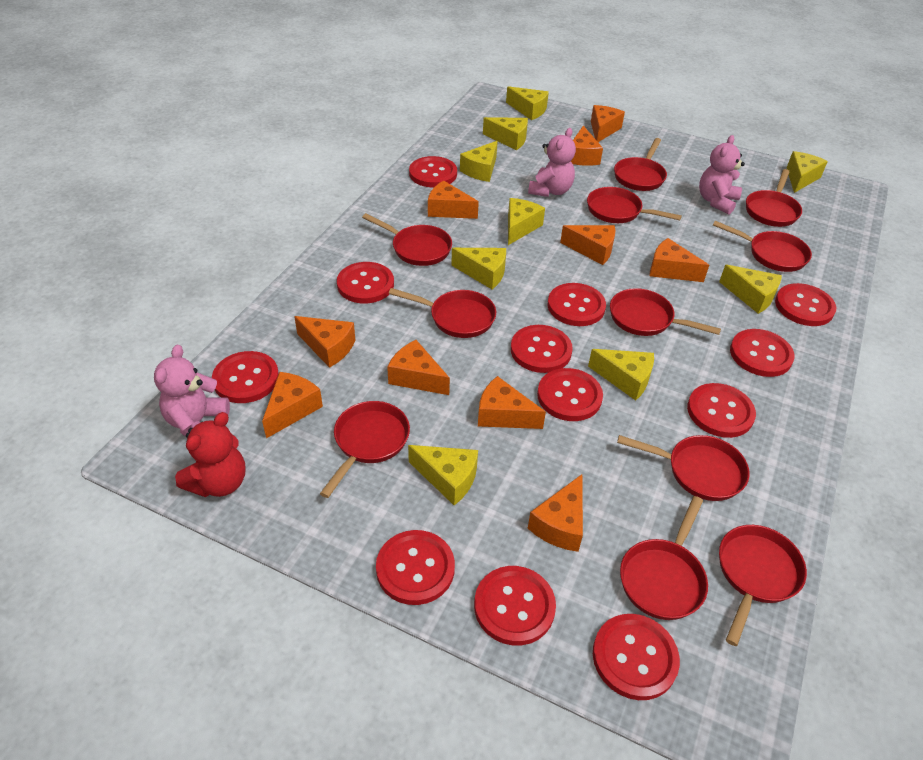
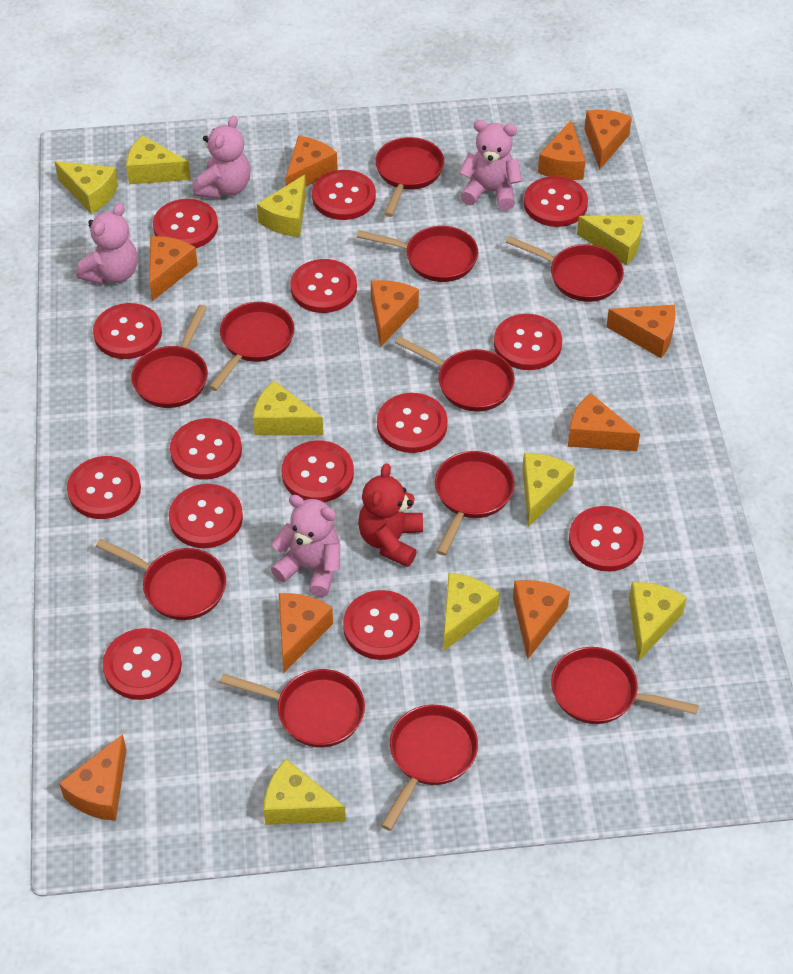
pink teddy bear: 3 -> 4
red button: 12 -> 14

